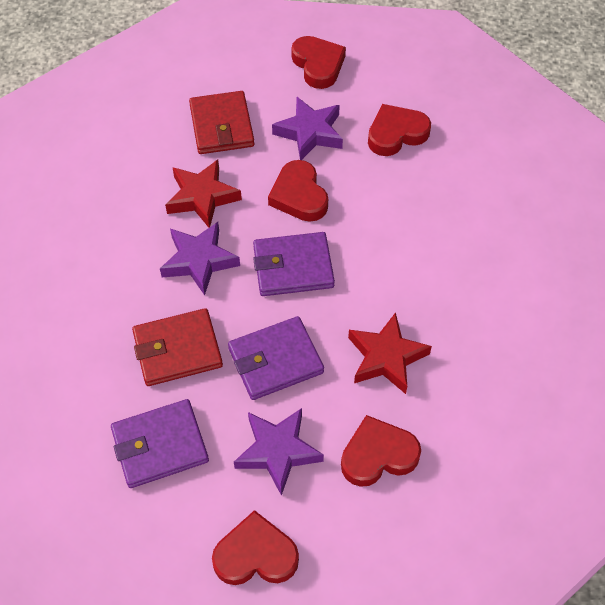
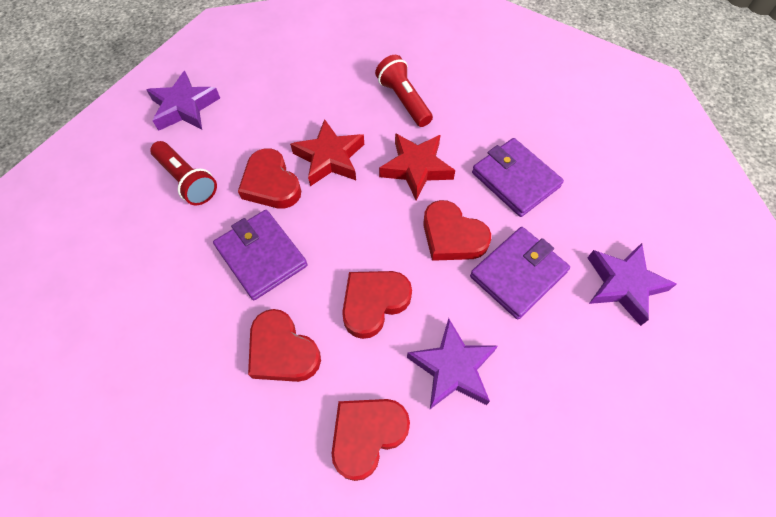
red flashlight: 0 -> 2
red wallet: 2 -> 0

